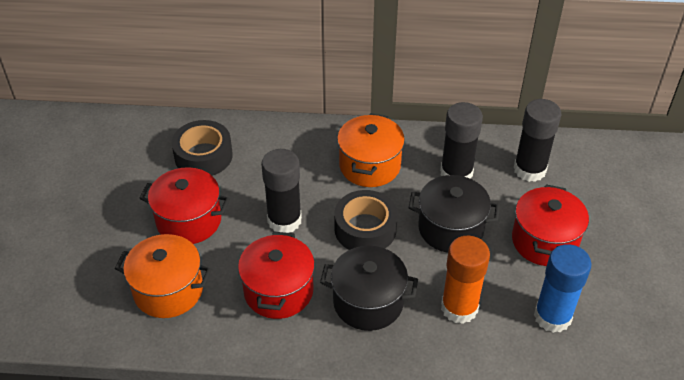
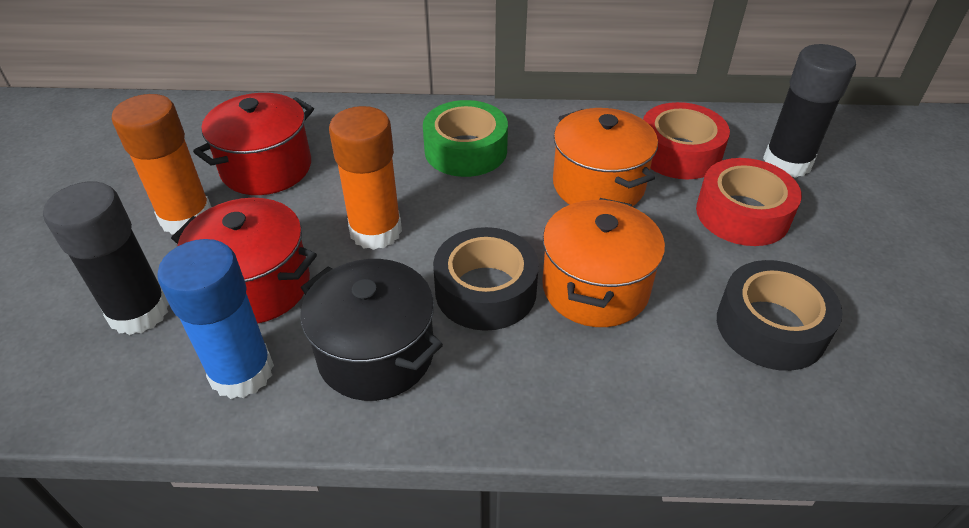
black glue stick: 3 -> 2
black pot: 2 -> 1
green tape: 0 -> 1
orange glue stick: 1 -> 2
red pot: 3 -> 2
red tape: 0 -> 2

